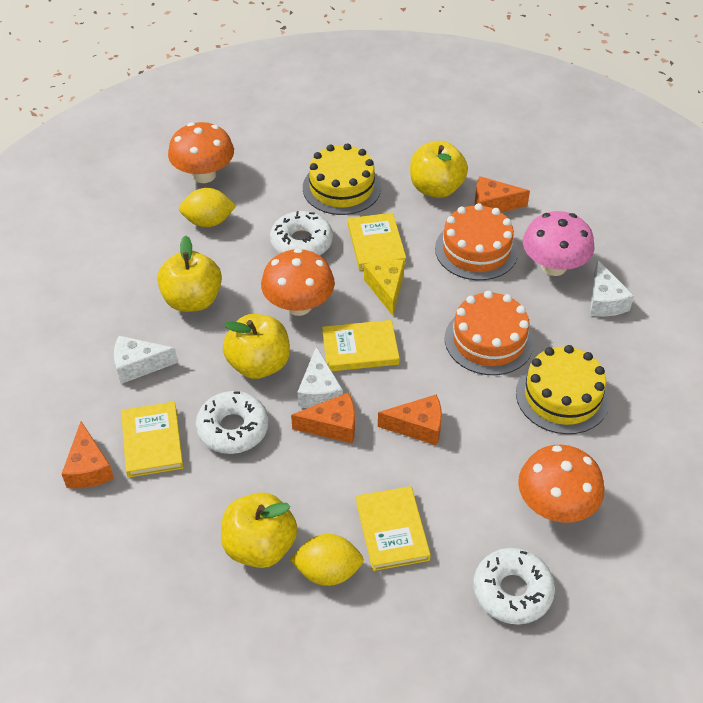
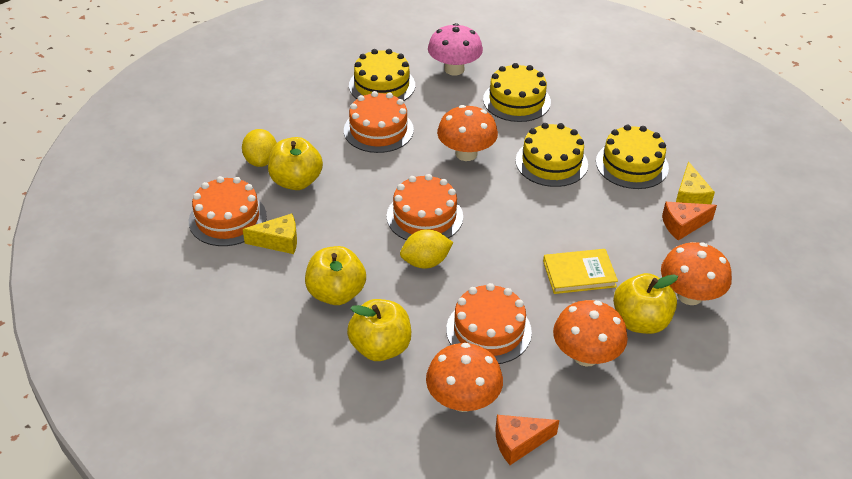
orange cake: 2 -> 4
orange cheese: 4 -> 2
orange mushroom: 3 -> 4
white cheese: 3 -> 0
white donut: 3 -> 0
yellow book: 4 -> 1
yellow cake: 2 -> 4
yellow cheese: 1 -> 2

